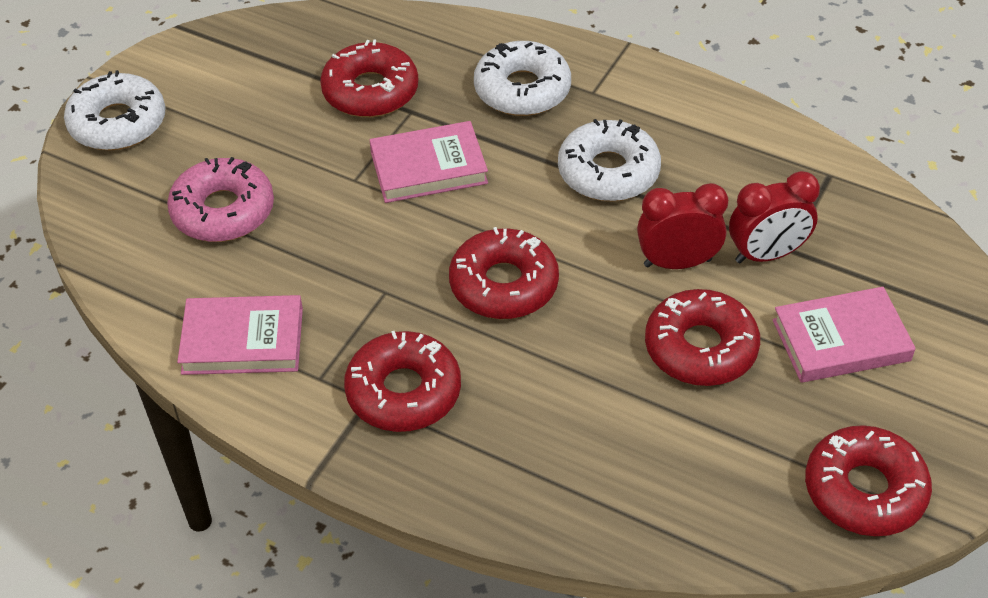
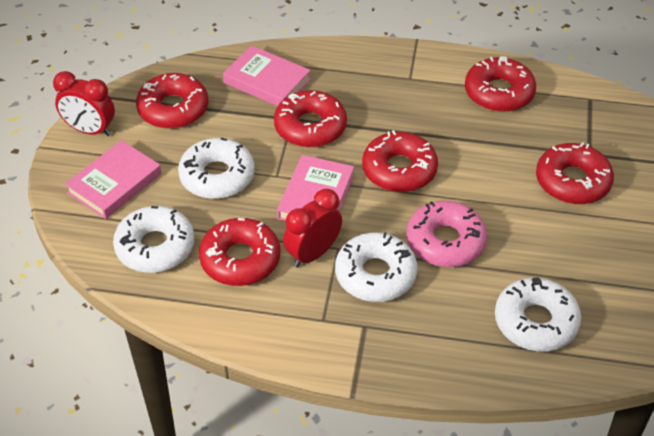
red donut: 5 -> 6
white donut: 3 -> 4

